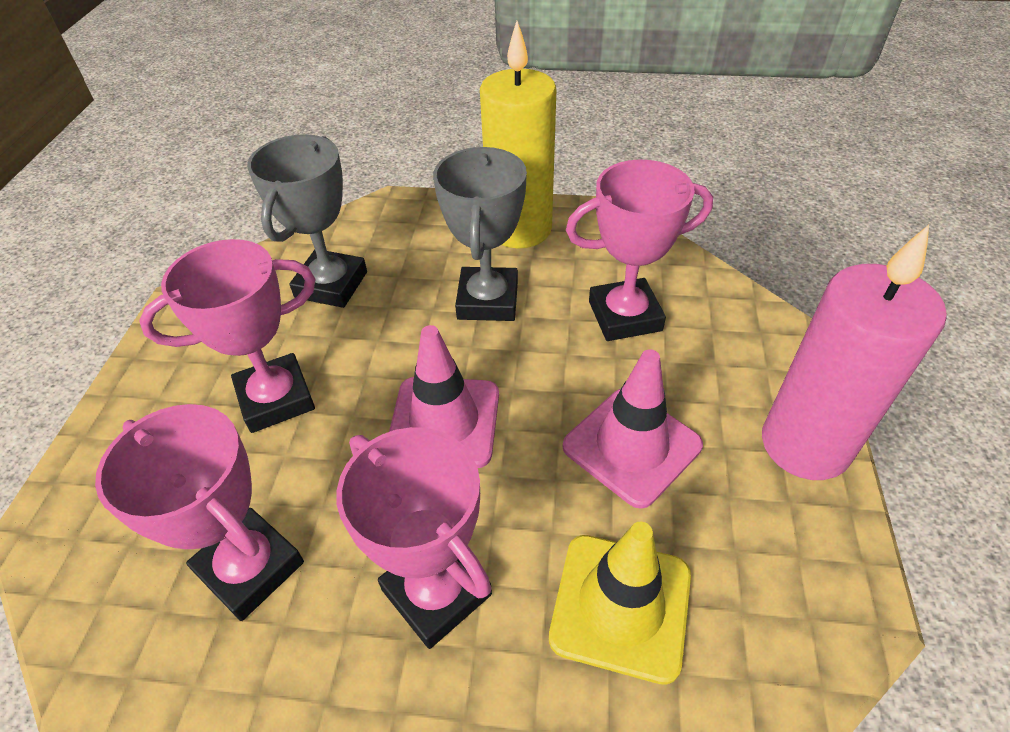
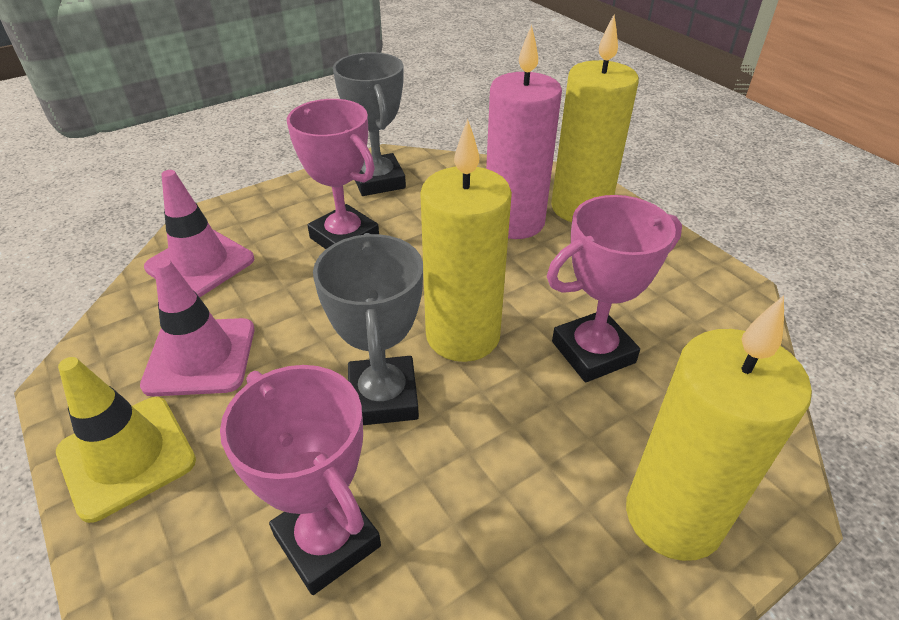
pink trophy: 4 -> 3
yellow candle: 1 -> 3

